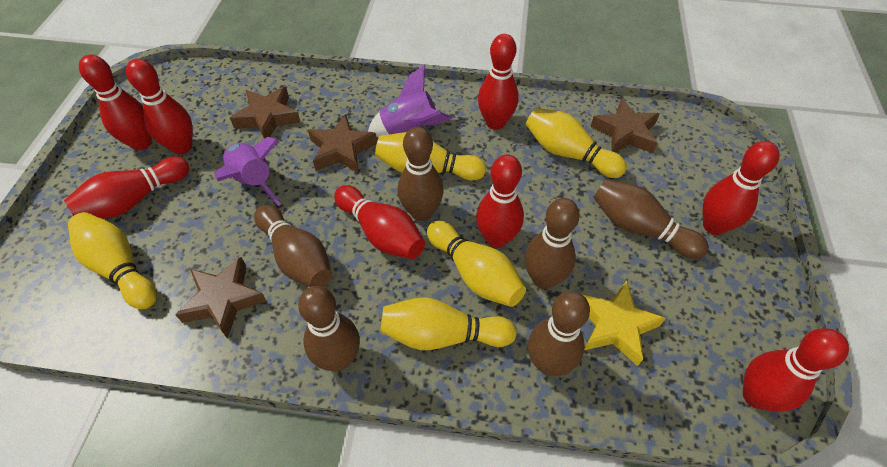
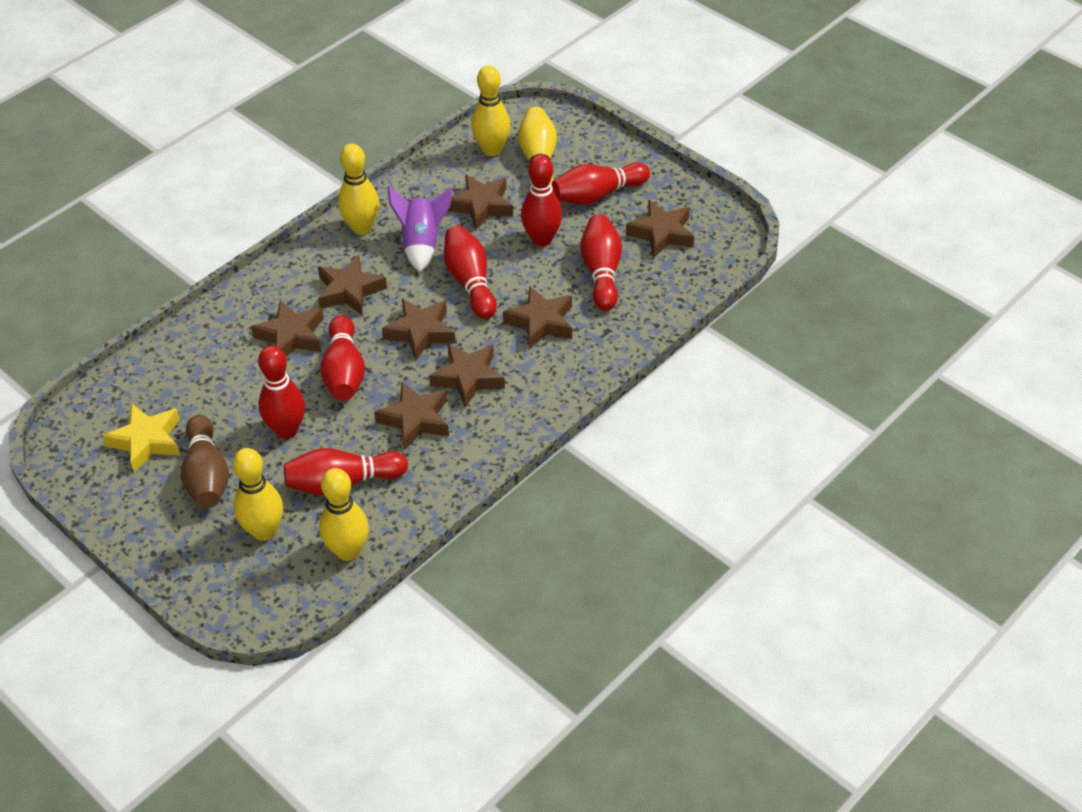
brown bowling pin: 6 -> 1
brown star: 4 -> 8
purple rocket: 2 -> 1
red bowling pin: 8 -> 7

